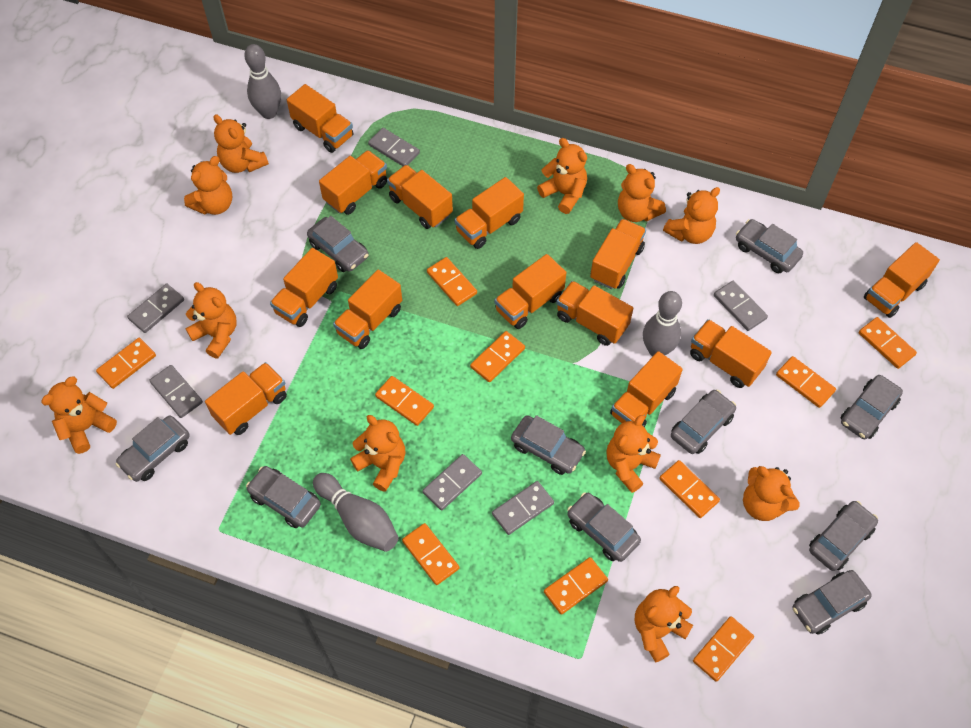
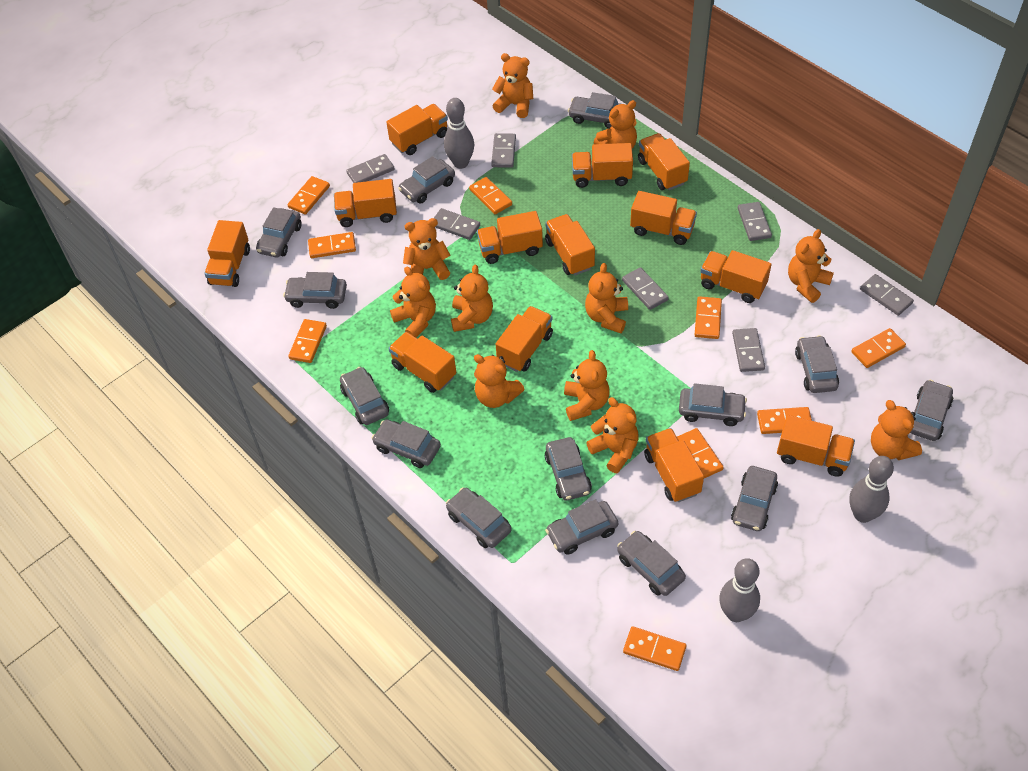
grey car: 10 -> 14
grey domino: 6 -> 7
orange domino: 10 -> 9

